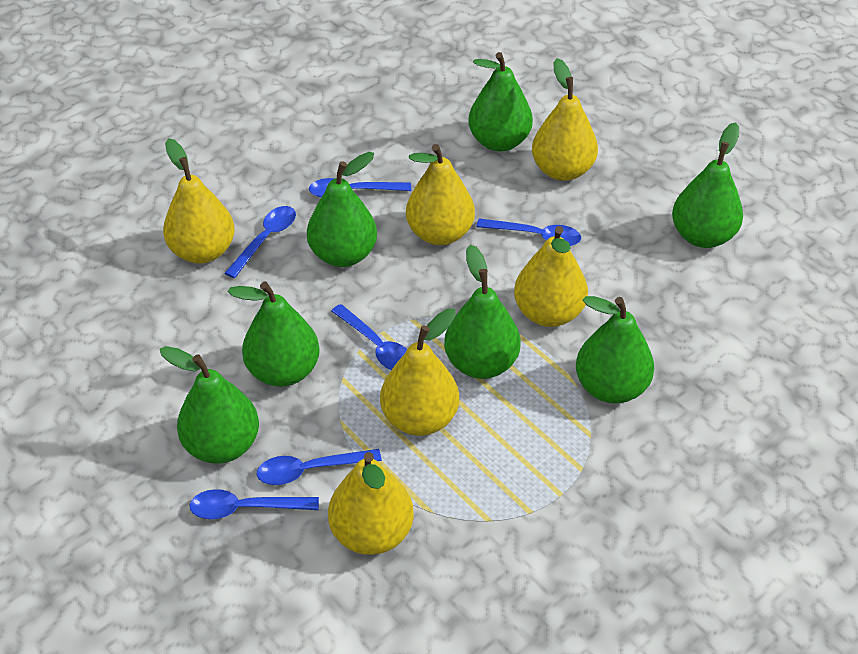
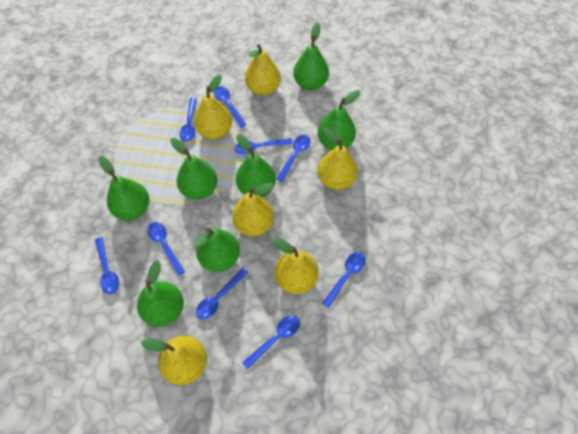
blue spoon: 6 -> 9

